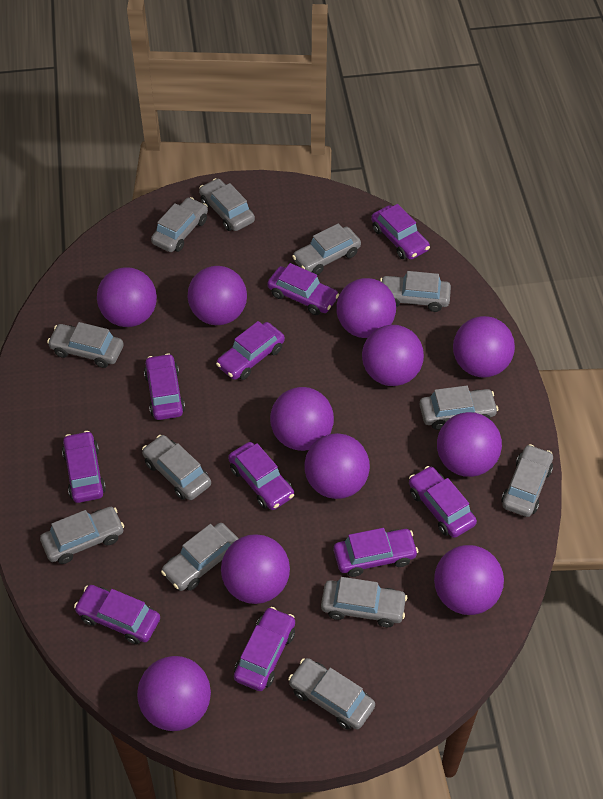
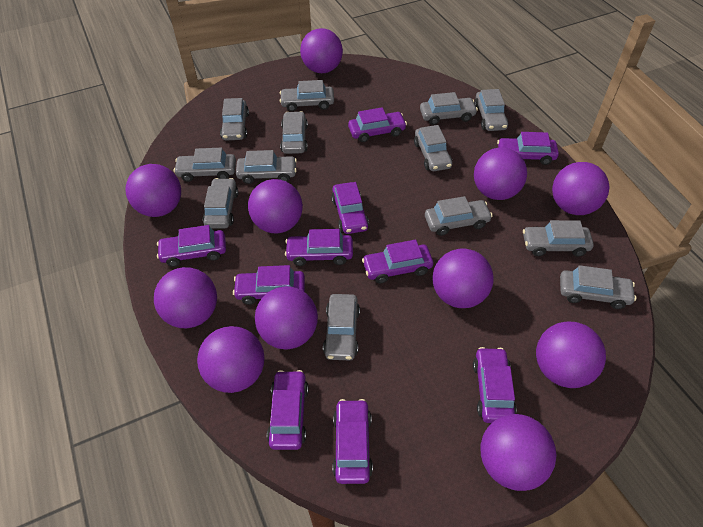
grey car: 12 -> 13

